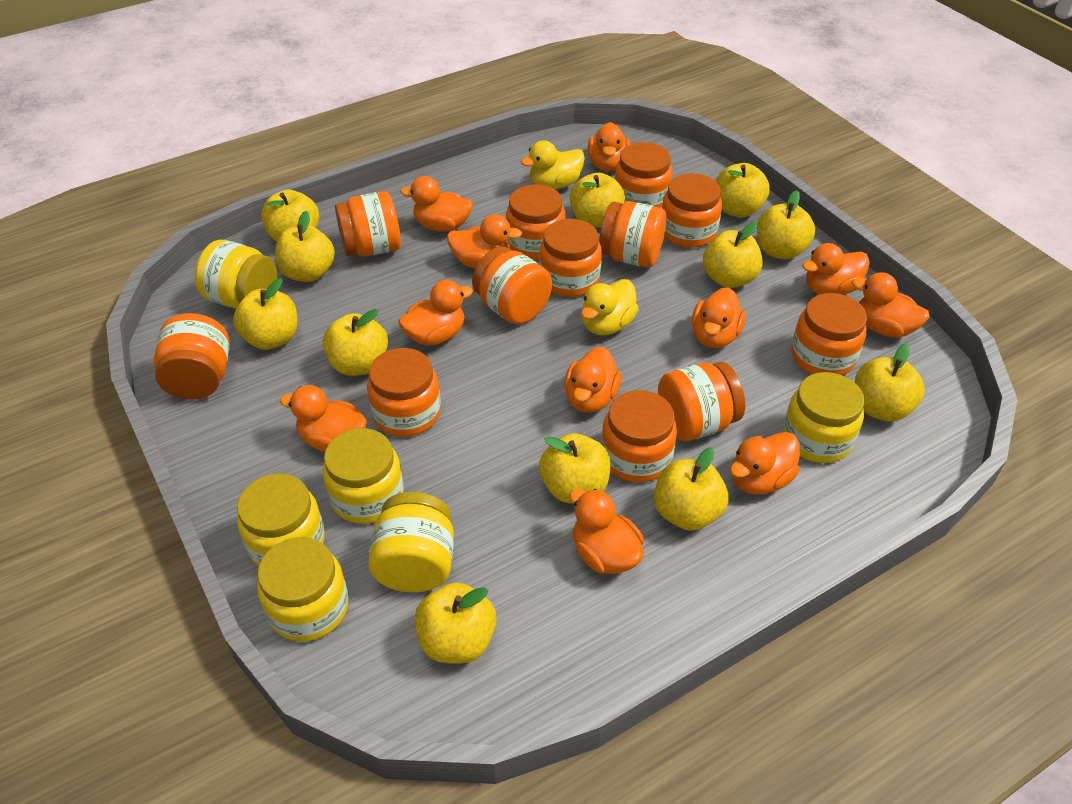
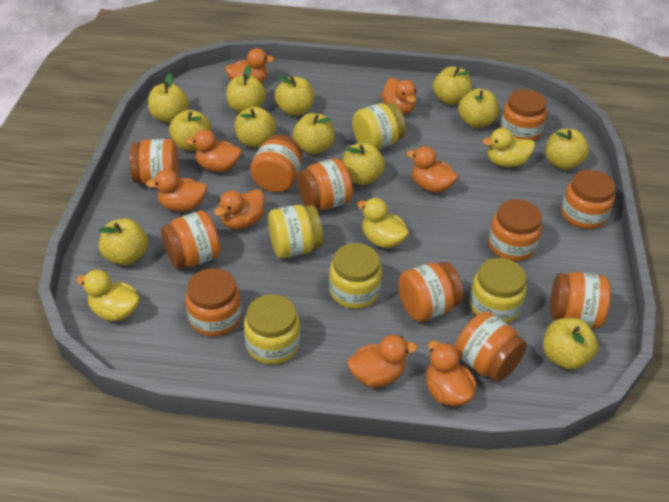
orange duck: 11 -> 8
orange jar: 12 -> 11
yellow duck: 2 -> 3
yellow jar: 6 -> 5

